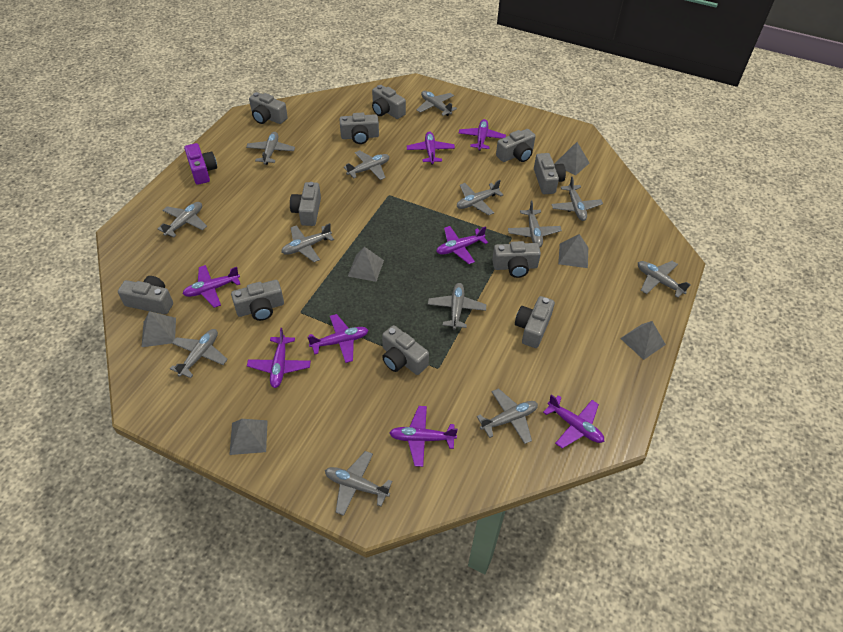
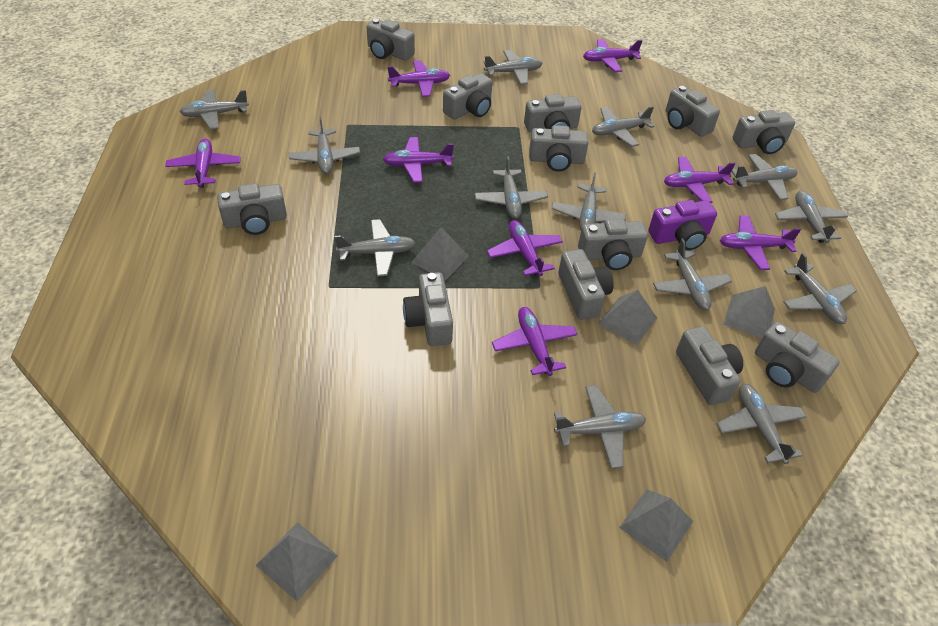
grey camera: 11 -> 12
grey pyramid: 6 -> 5

